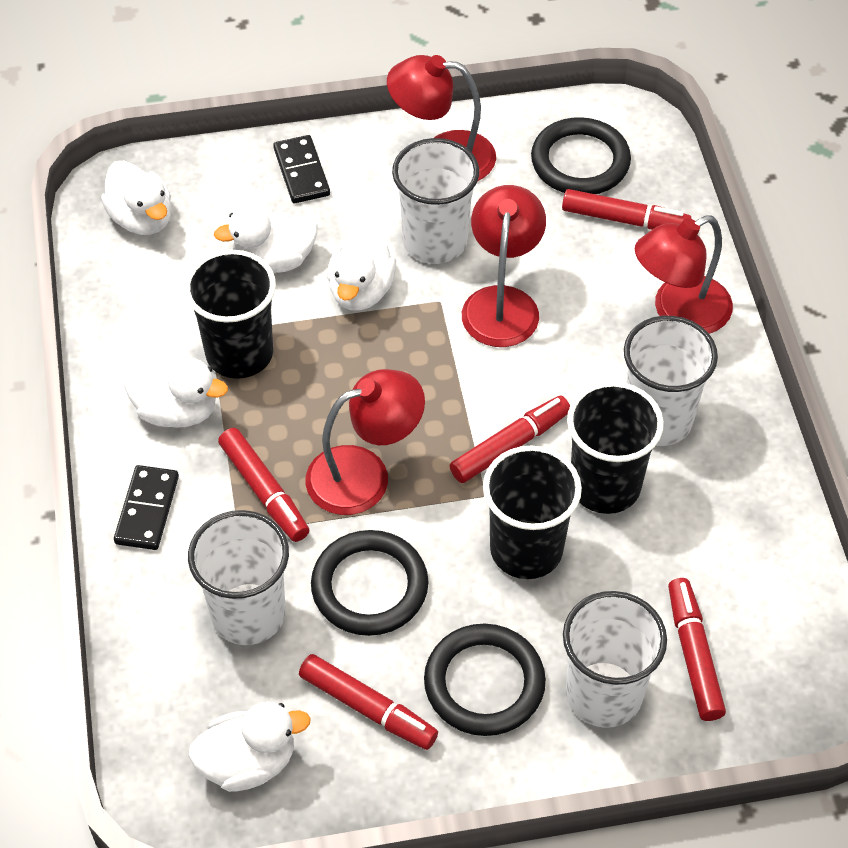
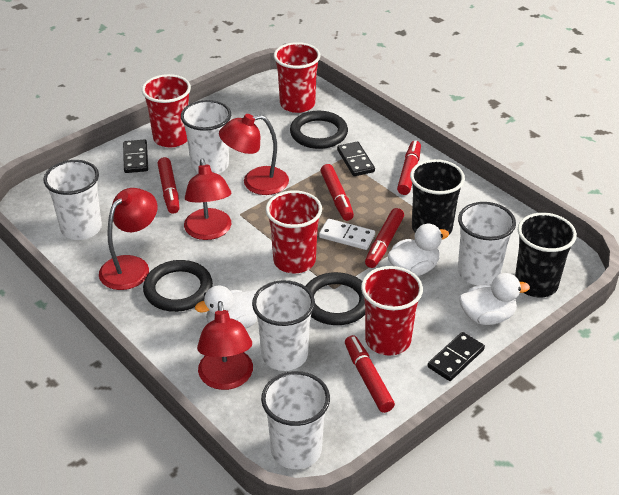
black cup: 3 -> 2
black domino: 2 -> 3
red cup: 0 -> 4
white cup: 4 -> 5
white domino: 0 -> 1
white duck: 5 -> 3

